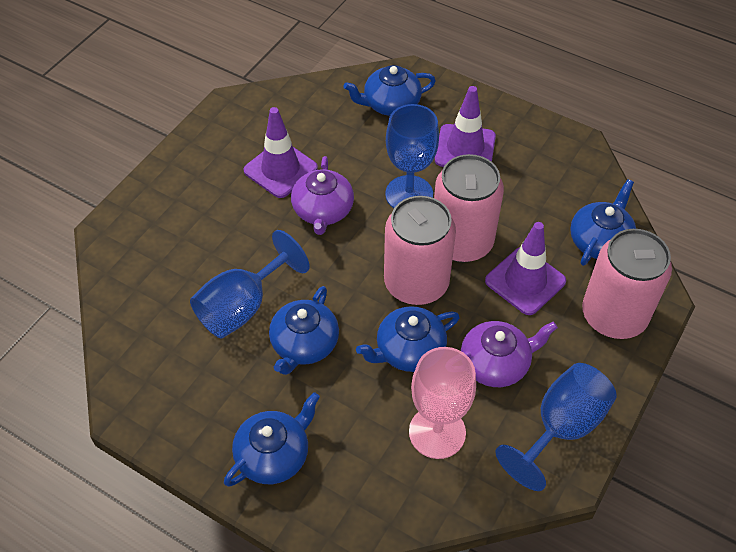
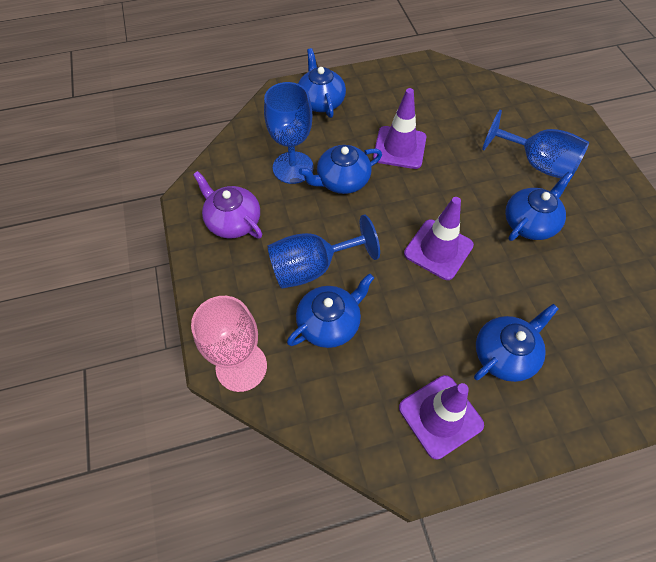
pink can: 3 -> 0
purple teapot: 2 -> 1

